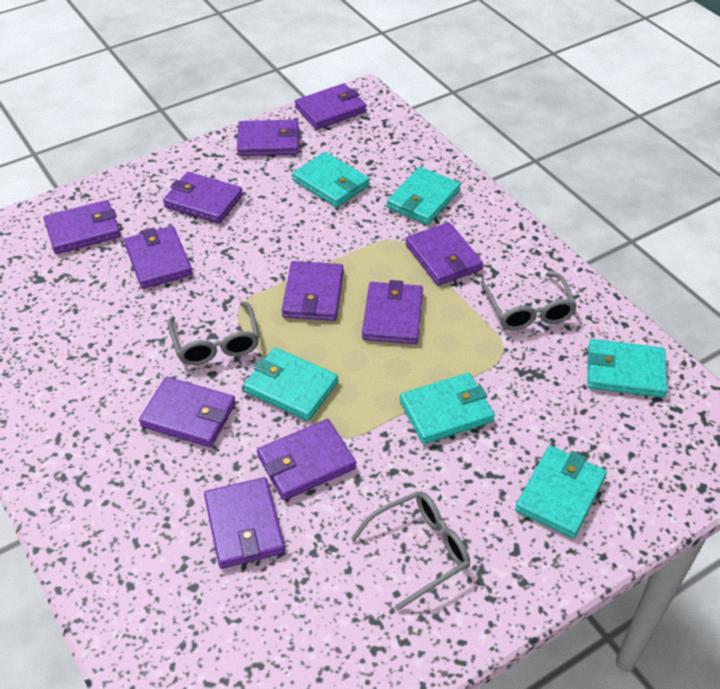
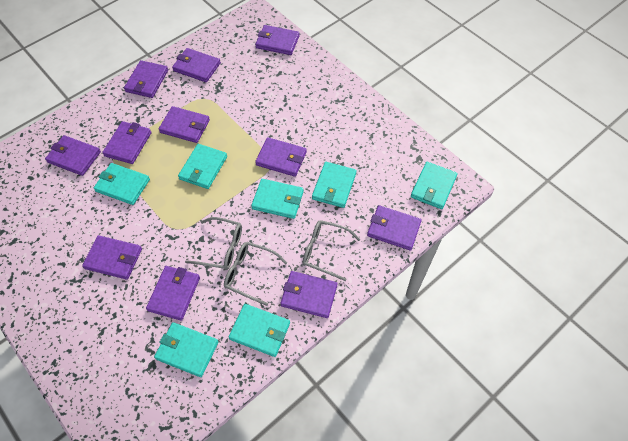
turquoise wallet: 6 -> 7

